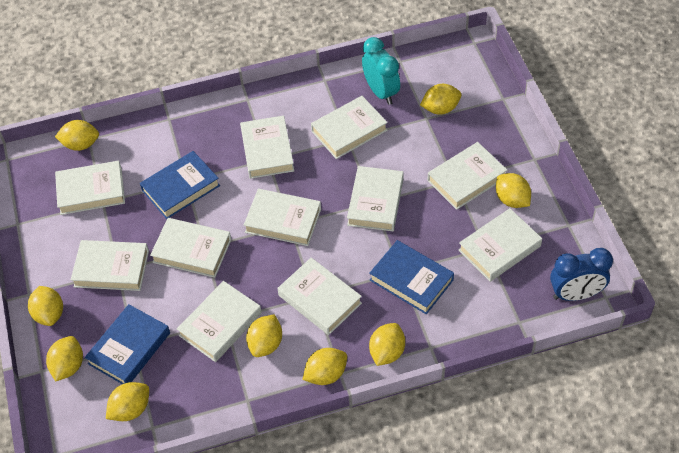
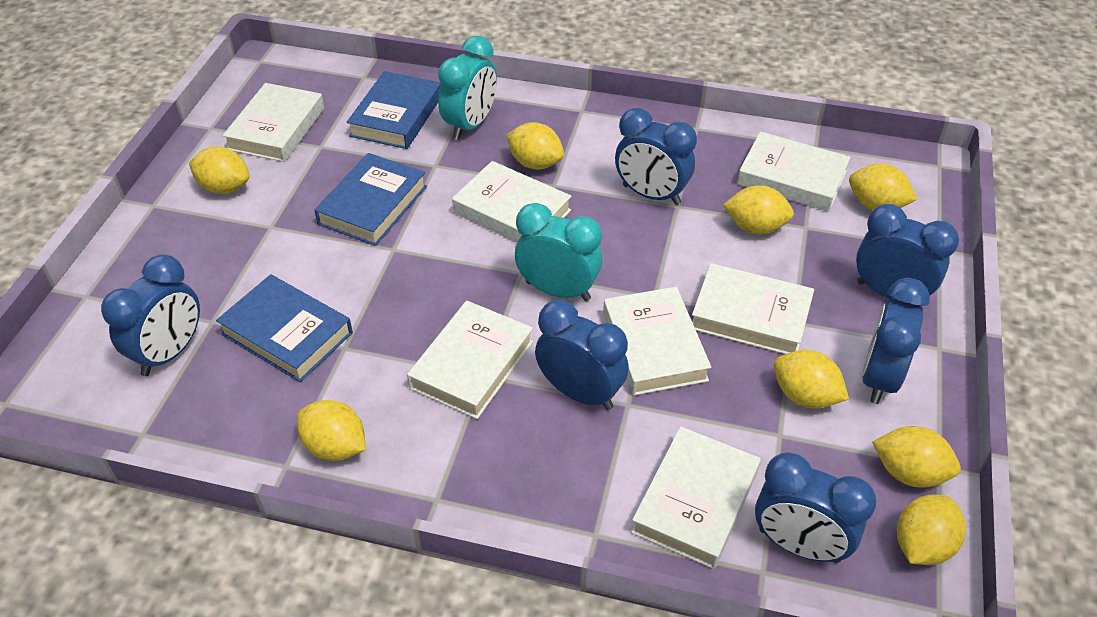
blue clock: 1 -> 6
turquoise clock: 1 -> 2
white book: 11 -> 7
yellow lemon: 9 -> 8

